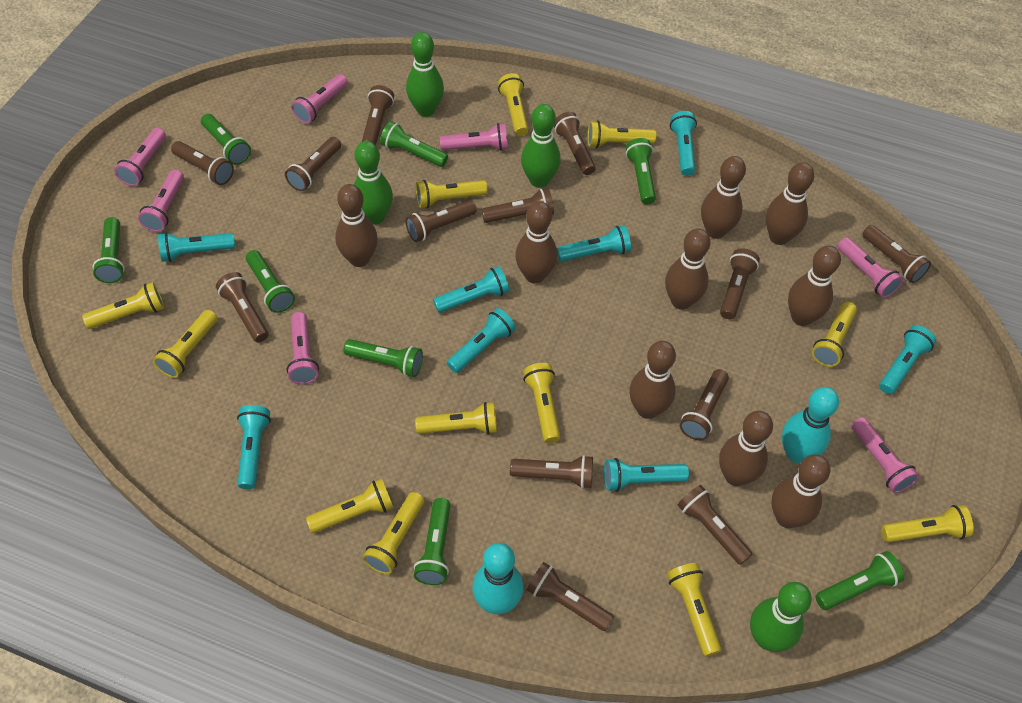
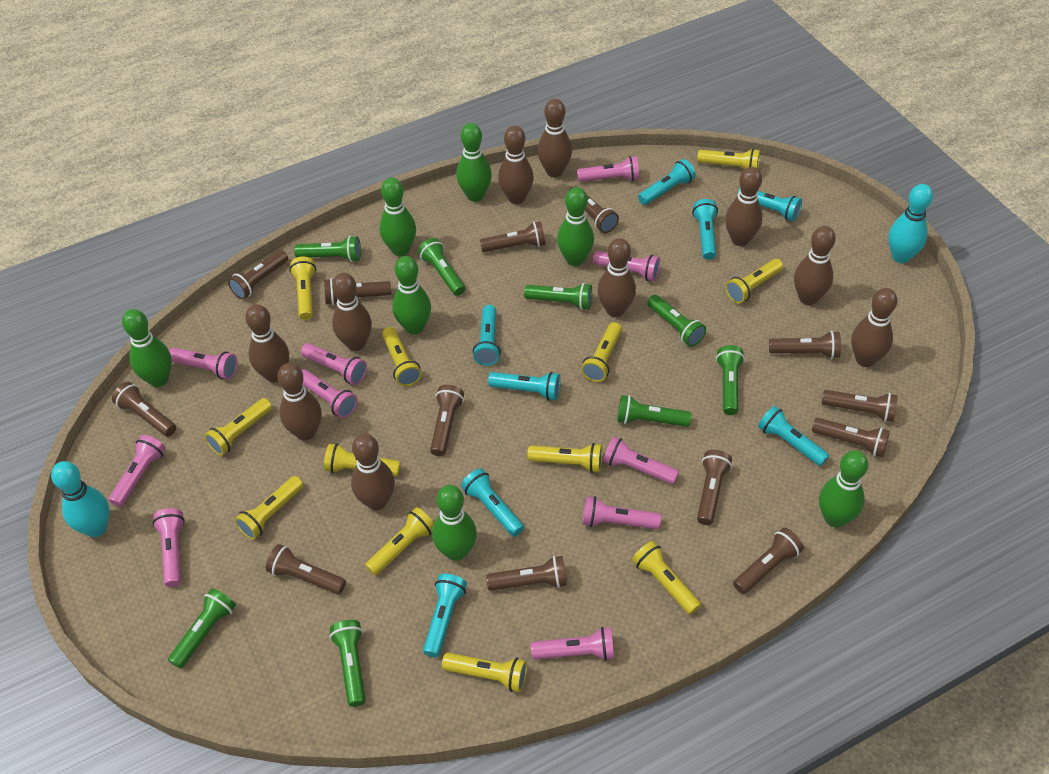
brown bowling pin: 9 -> 10
green bowling pin: 4 -> 7
pink flashlight: 7 -> 10

